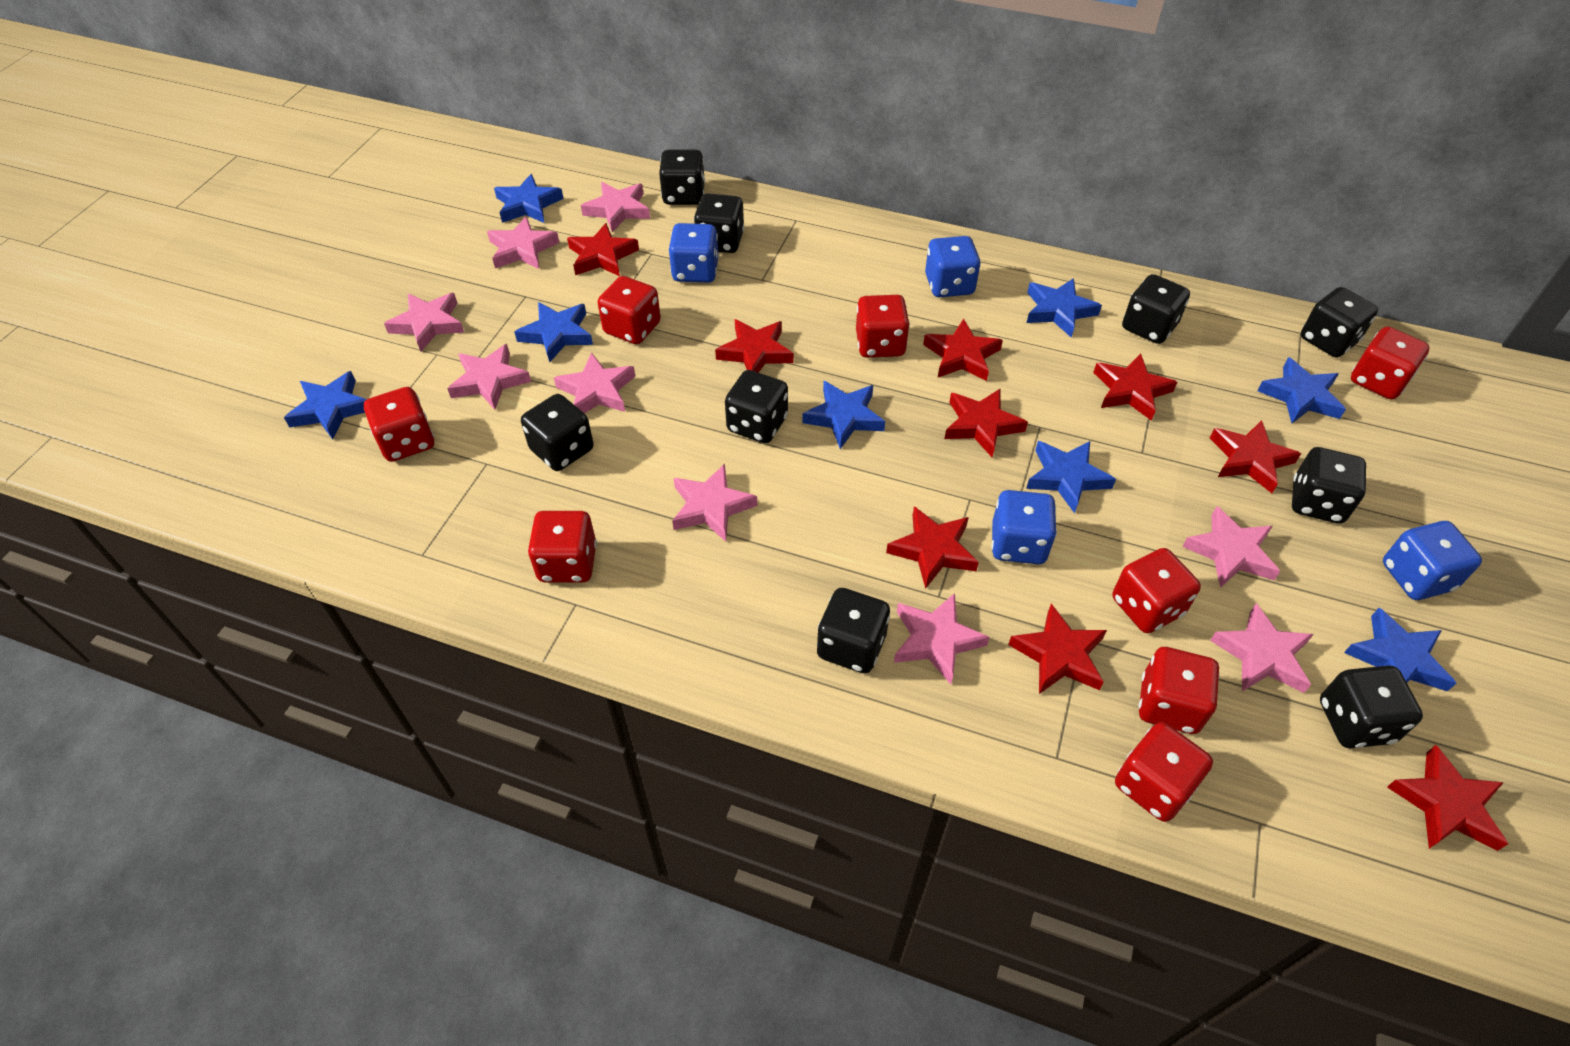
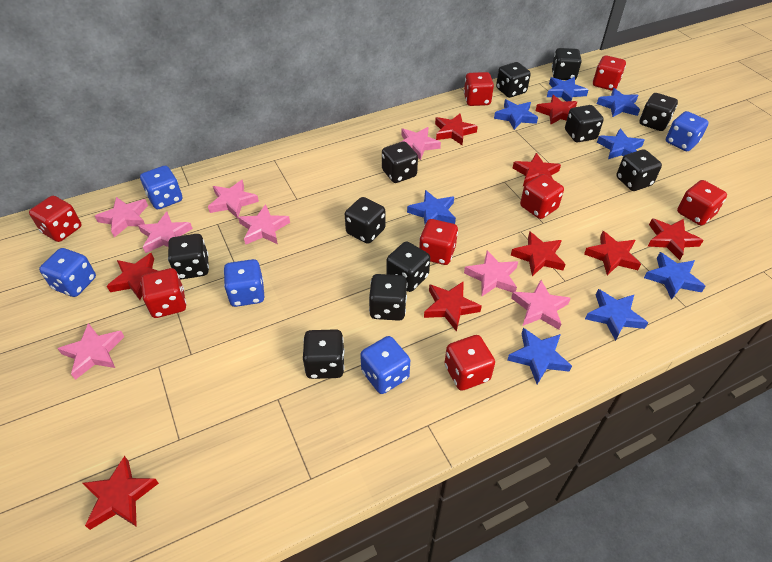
black dice: 9 -> 11
blue dice: 4 -> 5
pink star: 9 -> 8

